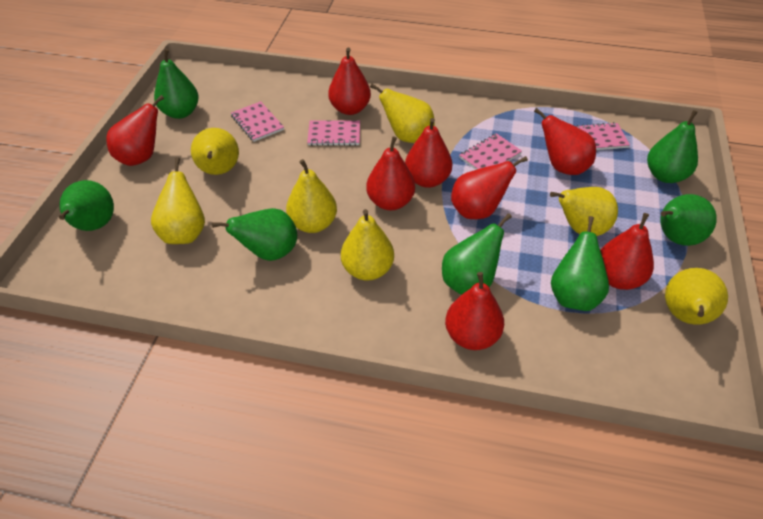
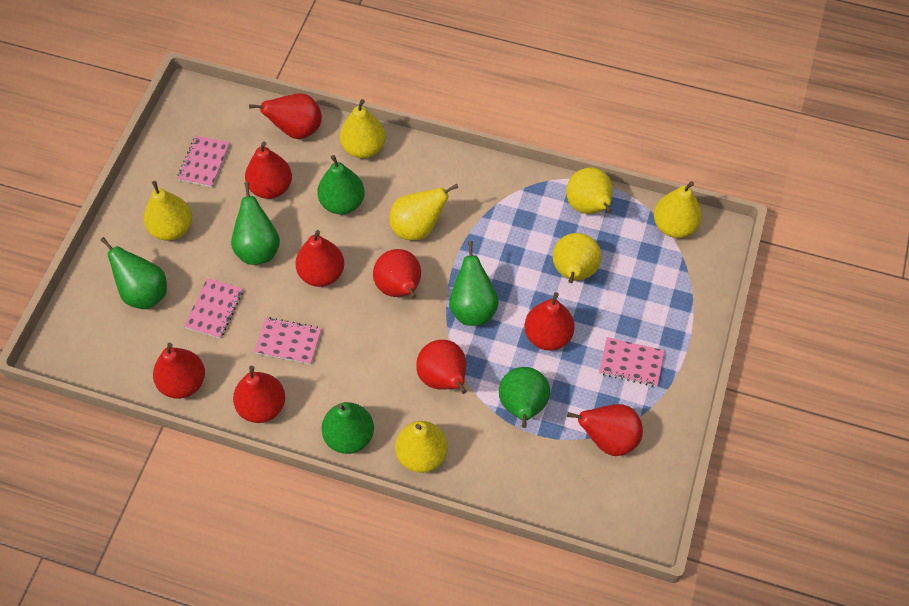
green pear: 7 -> 6
red pear: 8 -> 9

